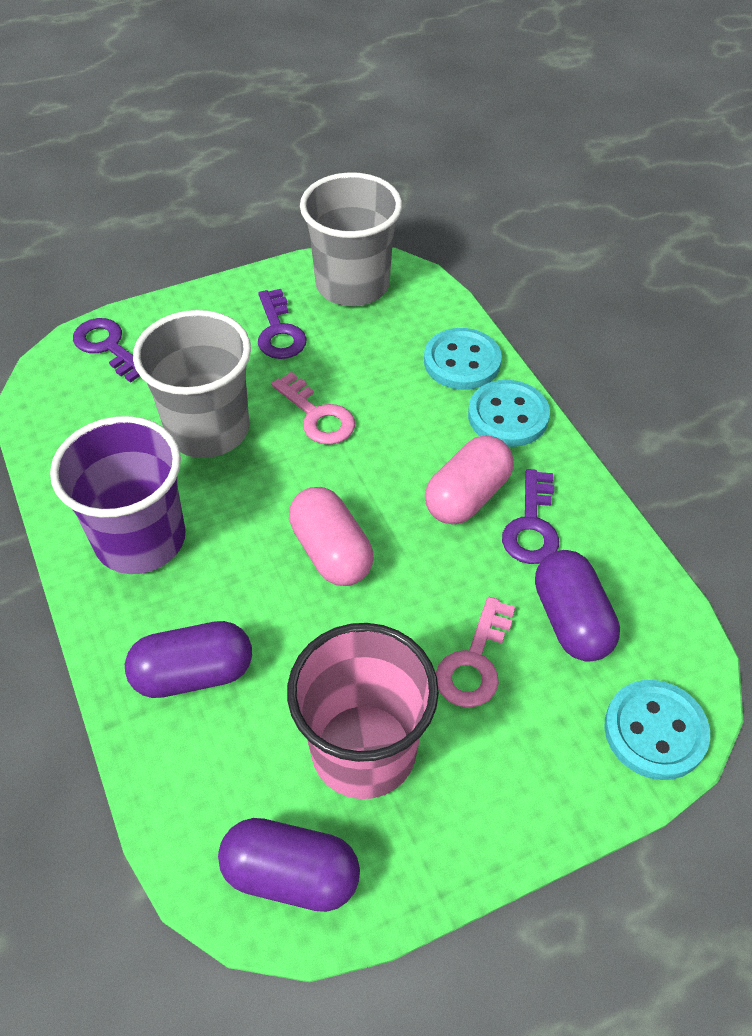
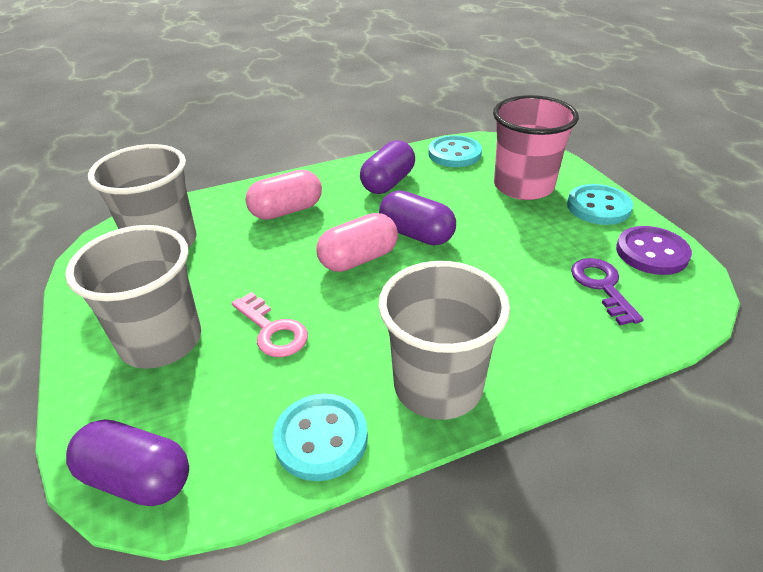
grey cup: 2 -> 3
pink key: 2 -> 1
purple button: 0 -> 1
purple cup: 1 -> 0
purple key: 3 -> 1

